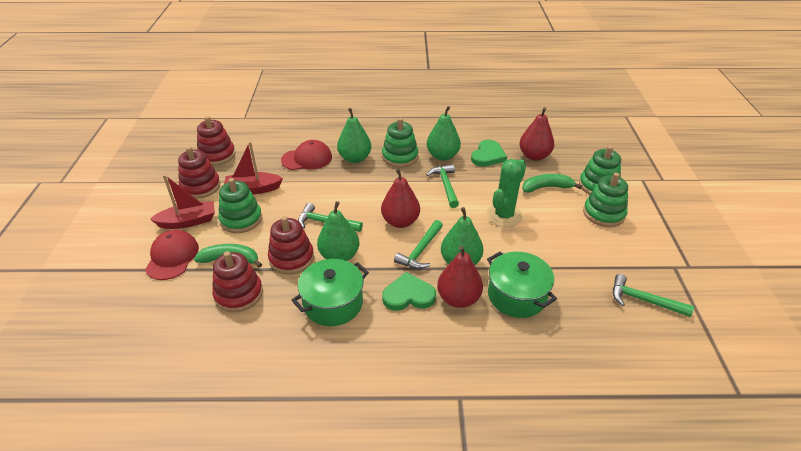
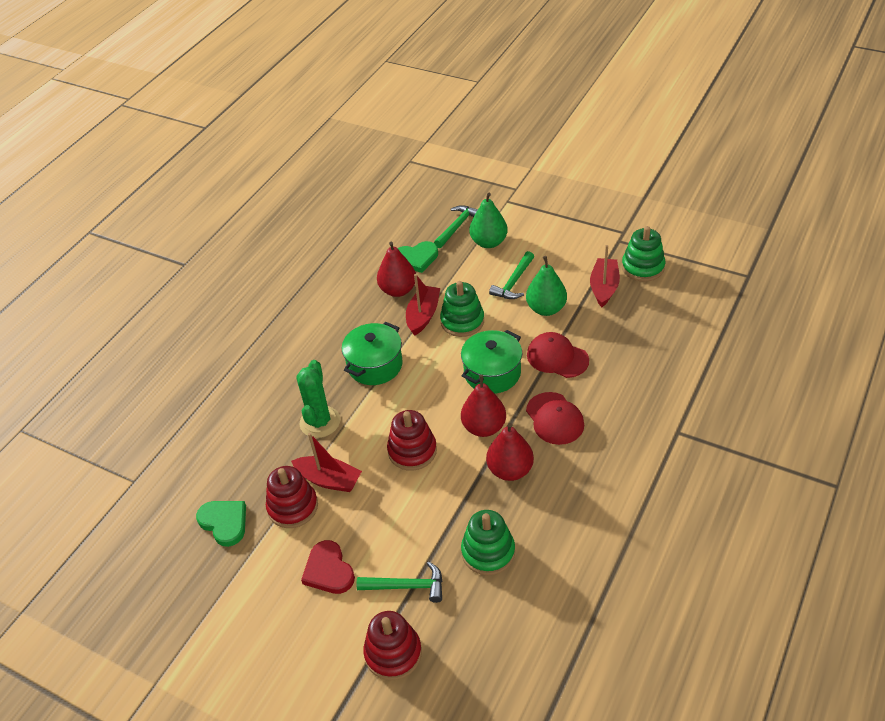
green banana: 2 -> 0
green hammer: 4 -> 3
green pear: 4 -> 2
green stacking toy: 4 -> 3
red boat: 2 -> 3
red heart: 0 -> 1
red stacking toy: 4 -> 3

